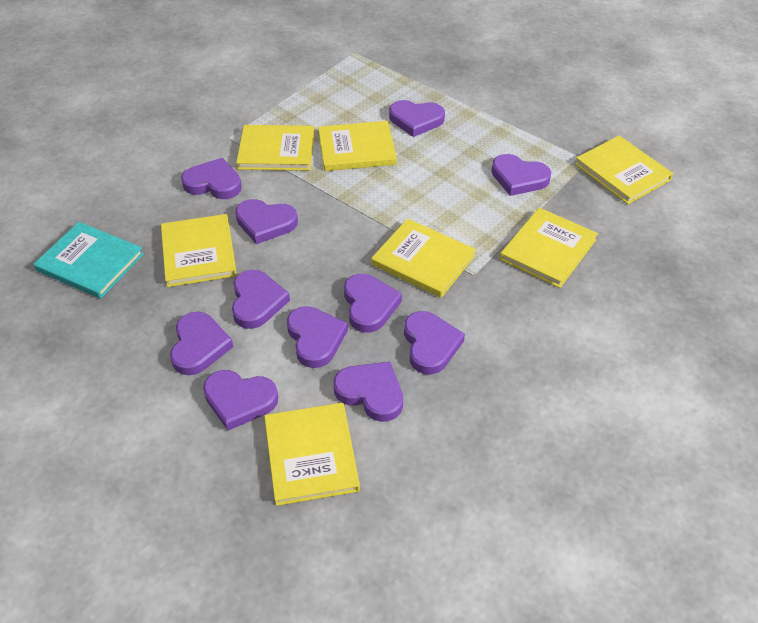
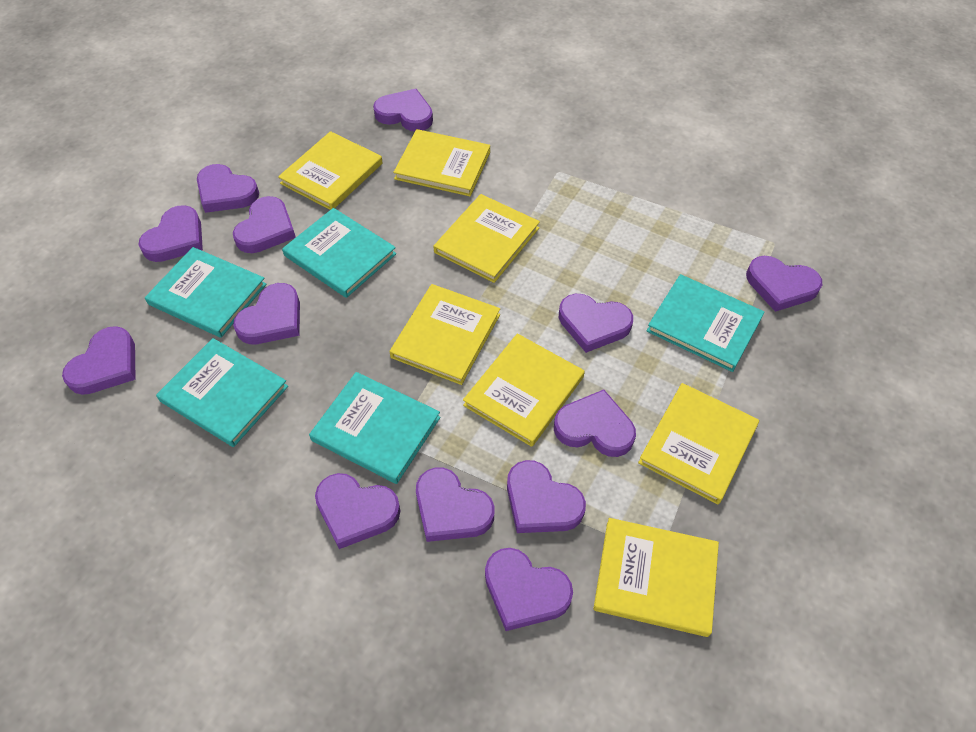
purple heart: 11 -> 13
turquoise book: 1 -> 5

